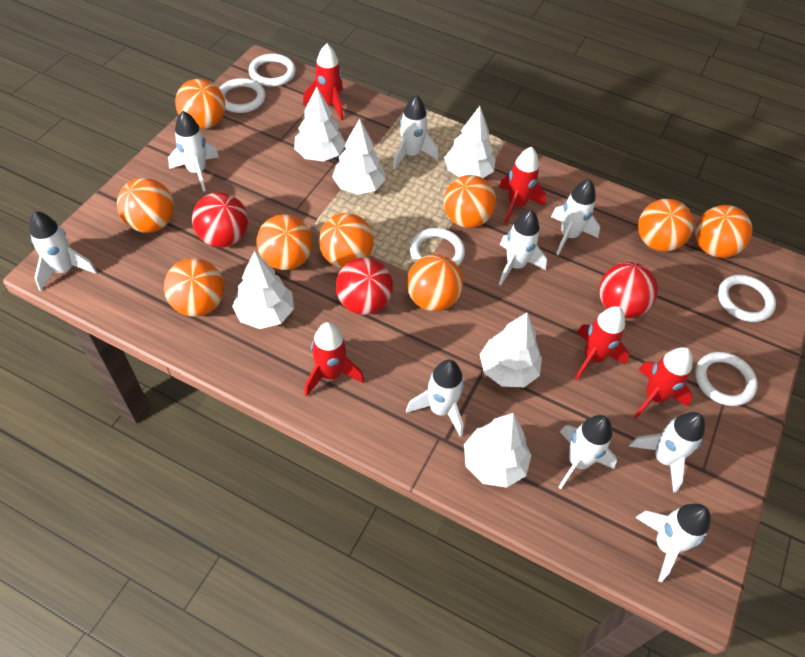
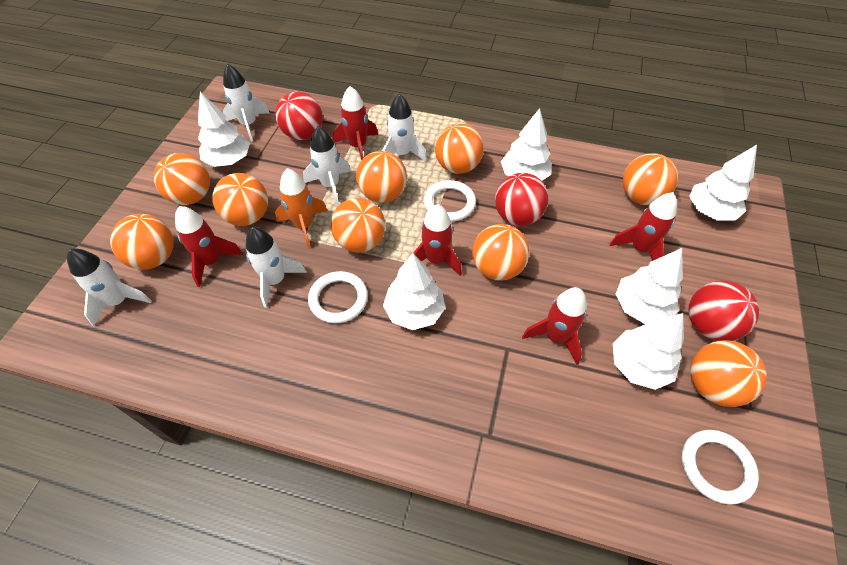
orange rocket: 0 -> 1
white ring: 5 -> 3
white rocket: 9 -> 5

